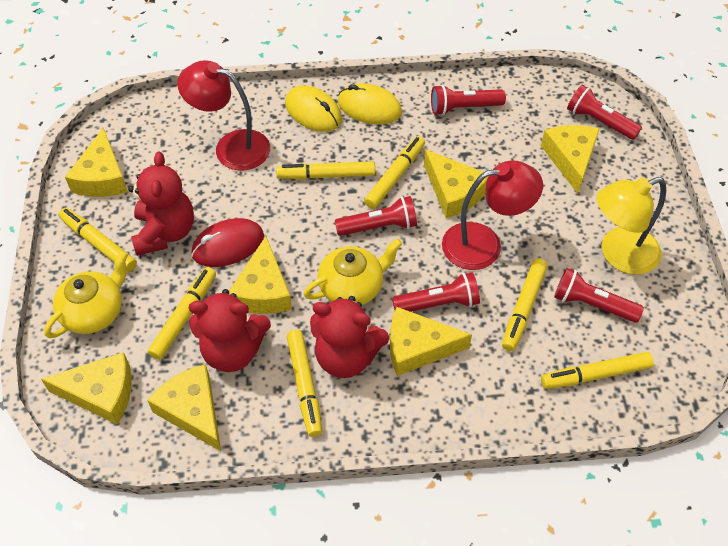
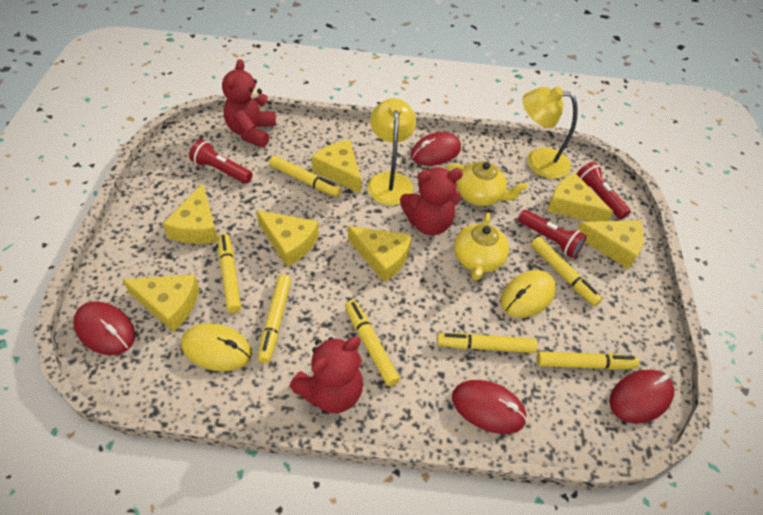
red flashlight: 5 -> 3
red lamp: 2 -> 0
red mouse: 1 -> 4
yellow lamp: 1 -> 2

